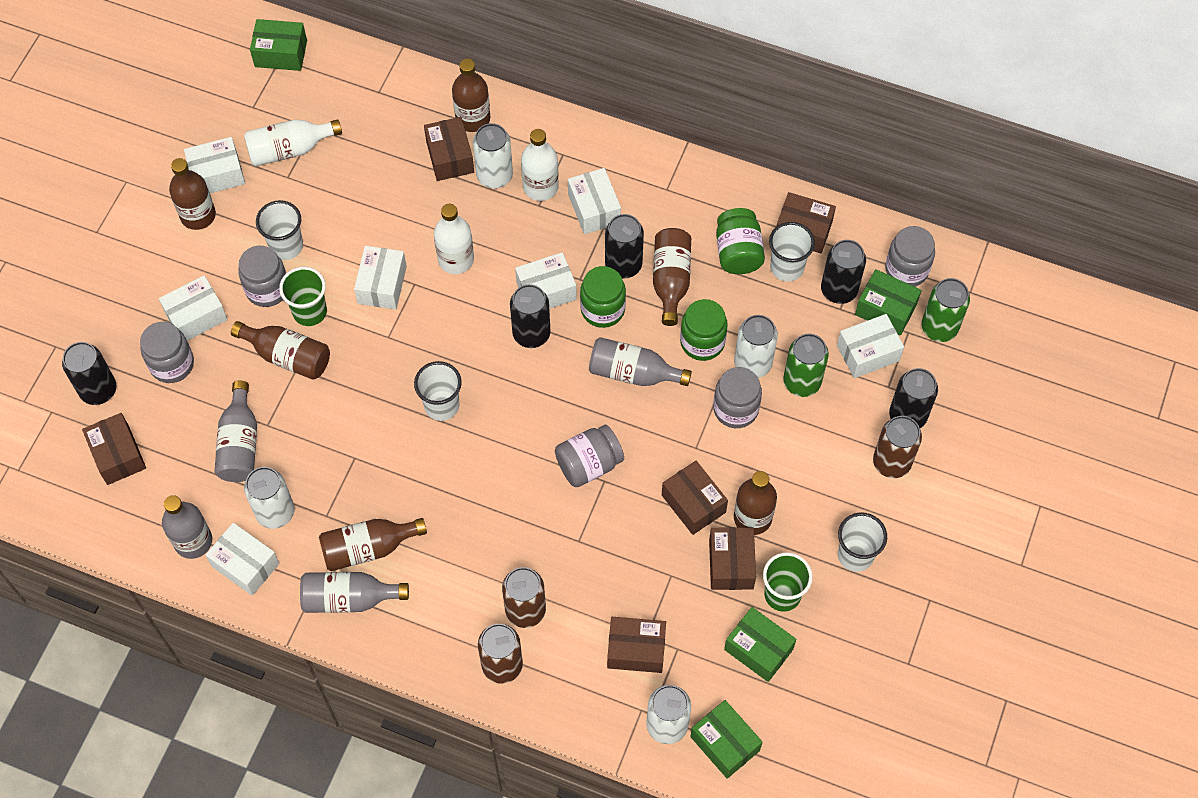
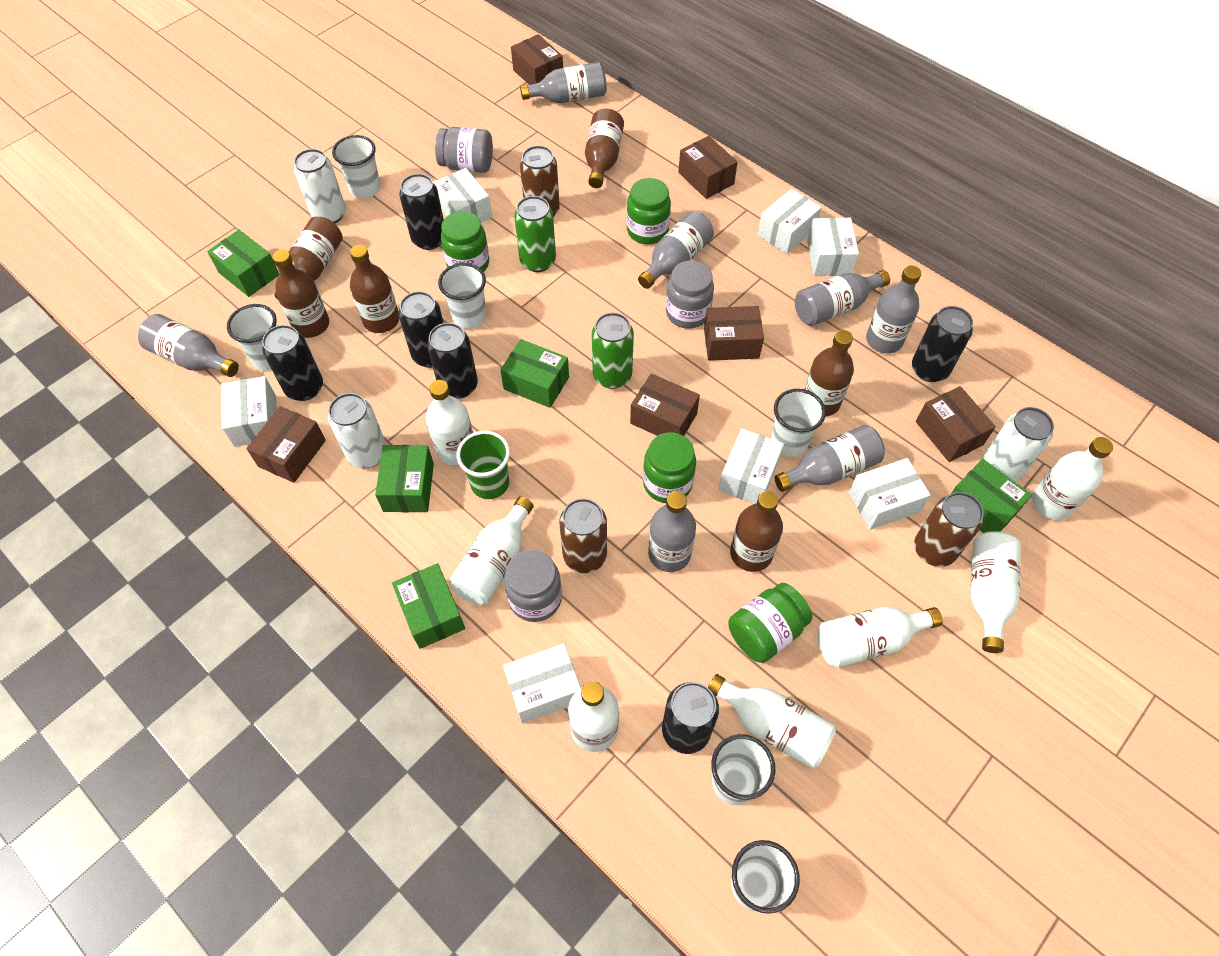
black can: 5 -> 6
green box: 4 -> 5
green cup: 2 -> 1
green jar: 3 -> 4
grey bottle: 4 -> 7
grey jar: 5 -> 3
white bottle: 3 -> 7
white can: 4 -> 3
white cup: 4 -> 6

